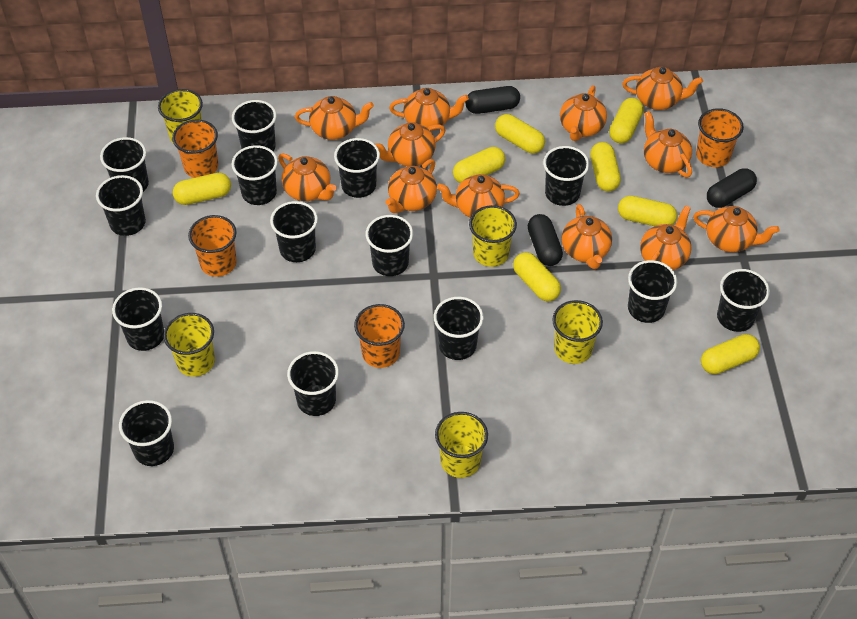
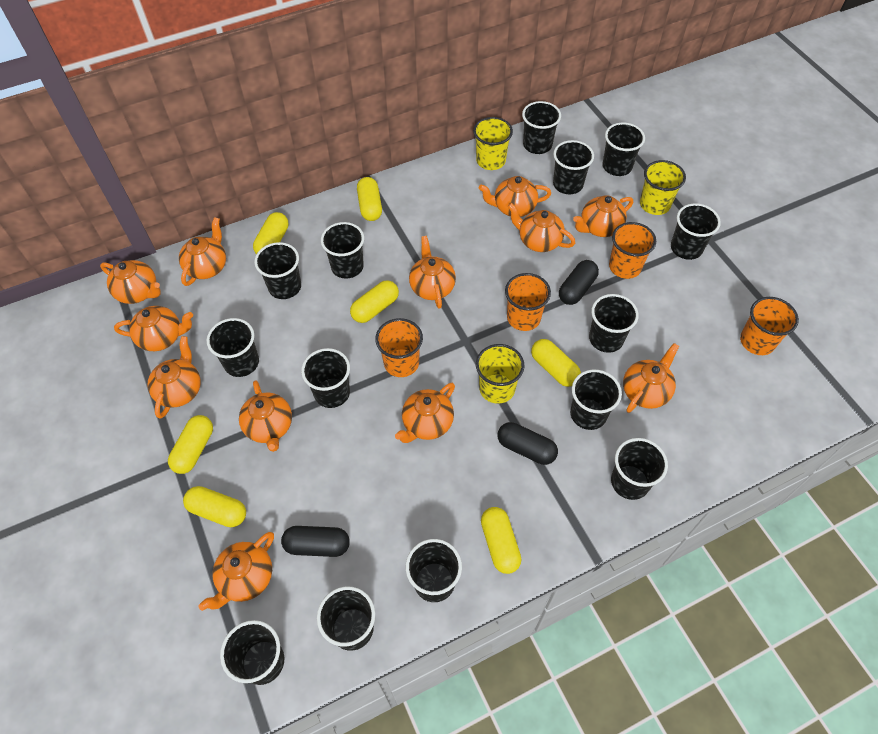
yellow capsule: 8 -> 7
yellow cup: 5 -> 3

